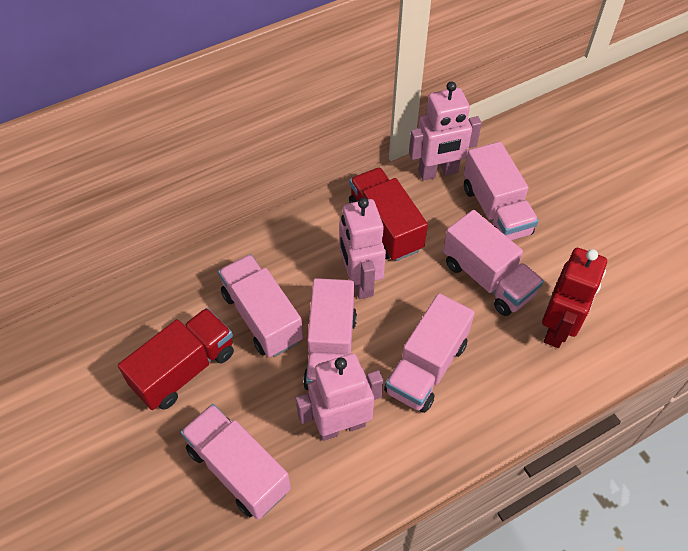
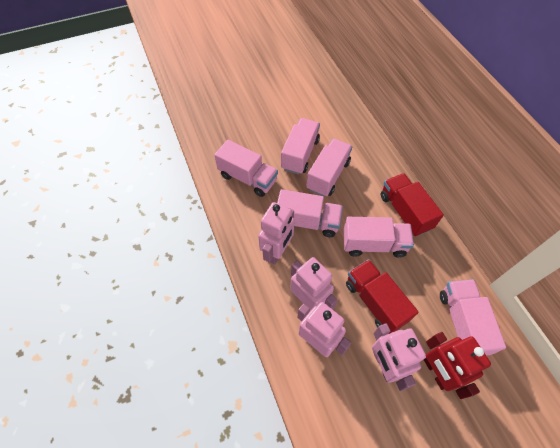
pink robot: 3 -> 4

